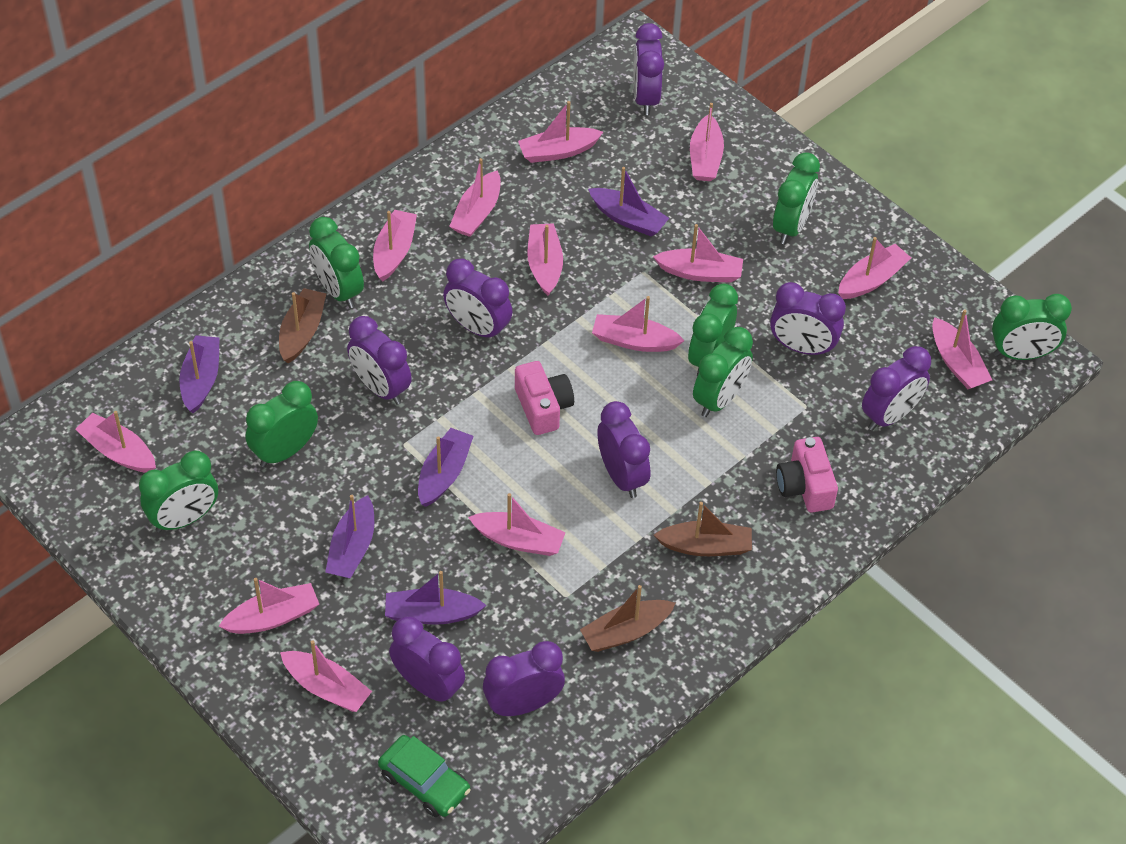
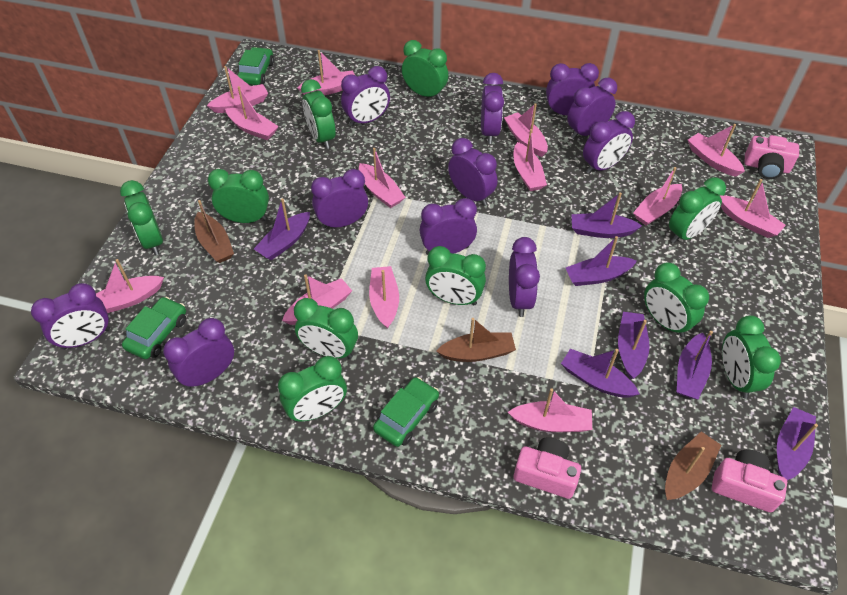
green car: 1 -> 3
green clock: 7 -> 10
pink camera: 2 -> 3
purple boat: 5 -> 7
purple clock: 8 -> 11

